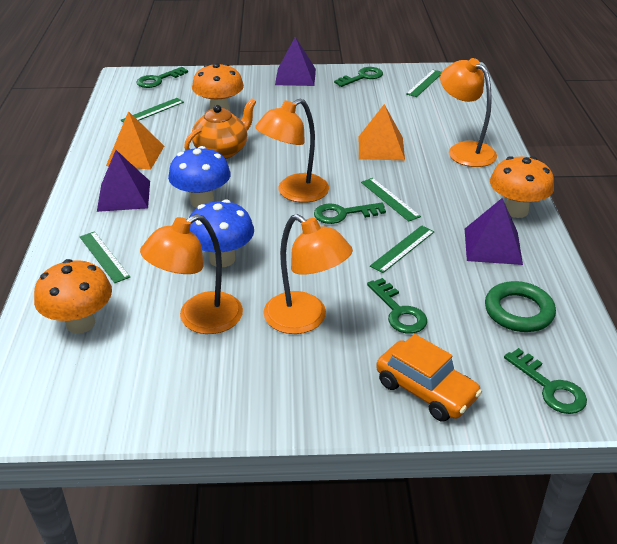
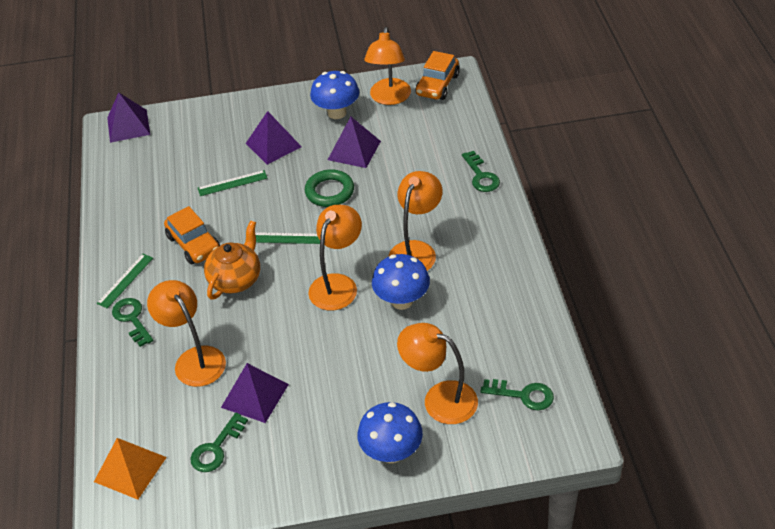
blue mushroom: 2 -> 3
green key: 5 -> 4
green ruler: 5 -> 3
orange car: 1 -> 2
orange lamp: 4 -> 5
orange mushroom: 3 -> 0
orange pyramid: 2 -> 1
purple pyramid: 3 -> 4

